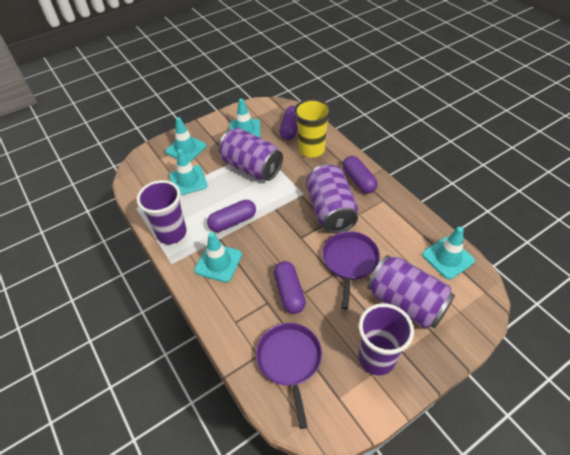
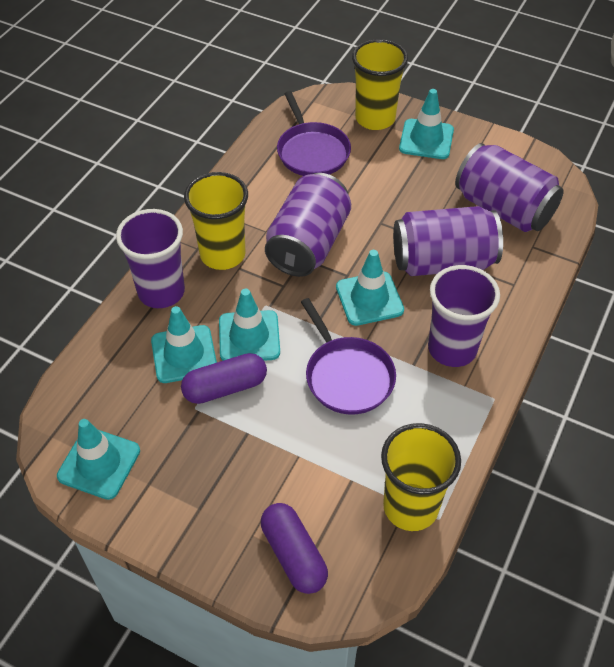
purple capsule: 4 -> 2
yellow cup: 1 -> 3

